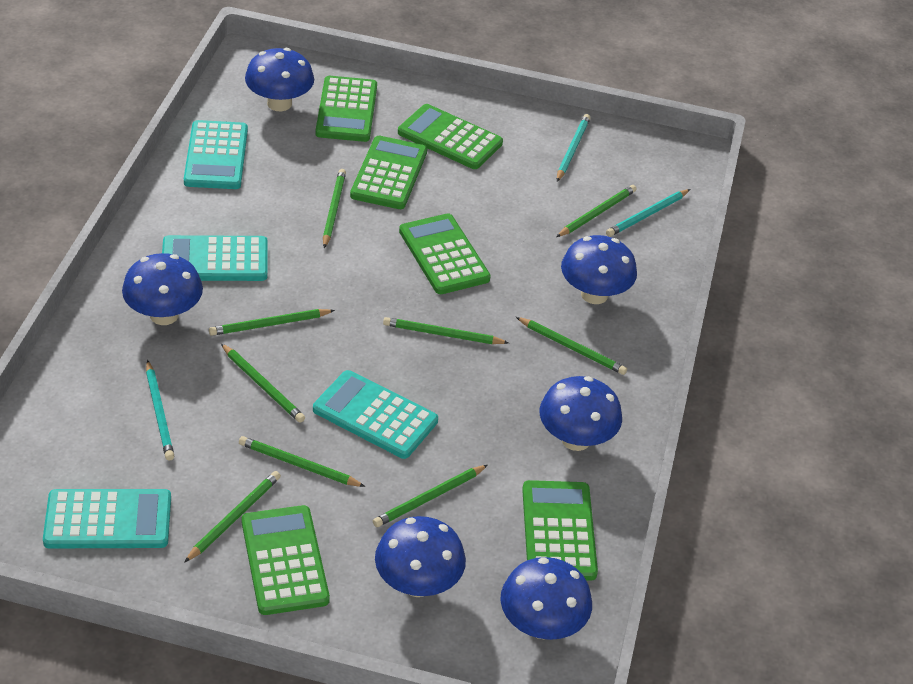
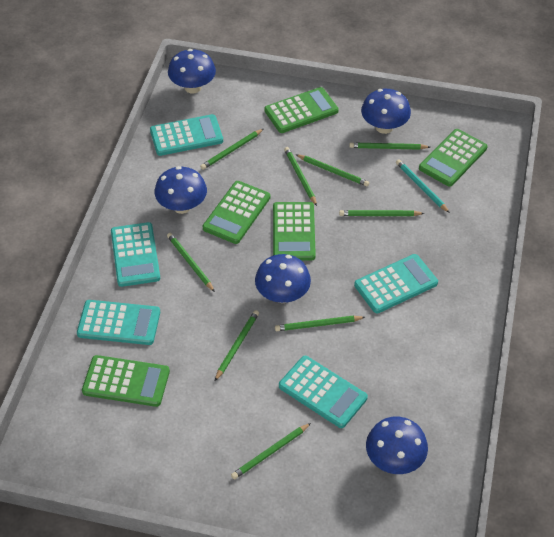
blue mushroom: 6 -> 5
green calculator: 6 -> 5
turquoise calculator: 4 -> 5
turquoise pencil: 3 -> 1

